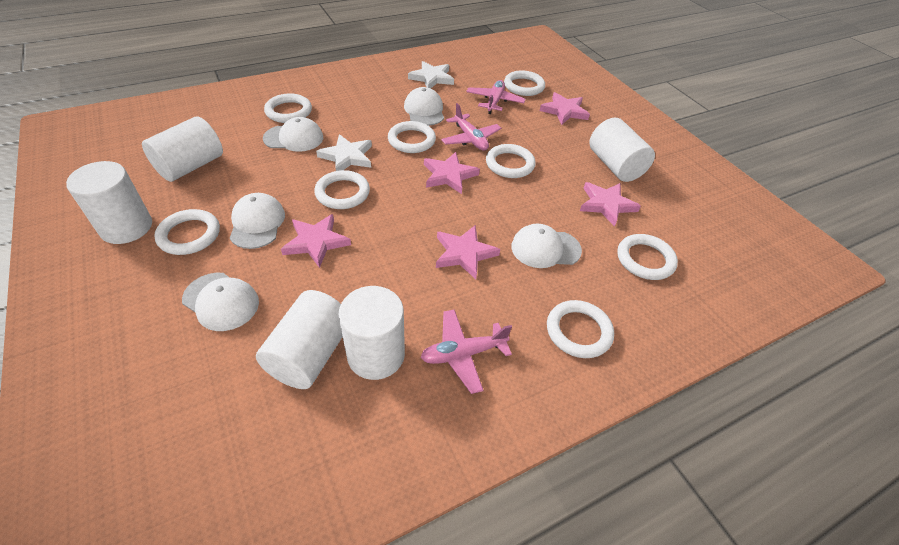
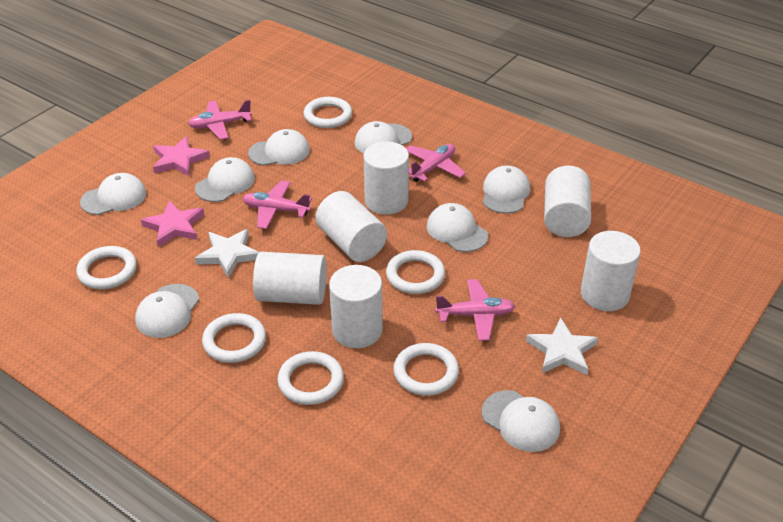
pink plane: 3 -> 4
pink star: 5 -> 2
white cap: 5 -> 8
white cylinder: 5 -> 6
white ring: 8 -> 6

